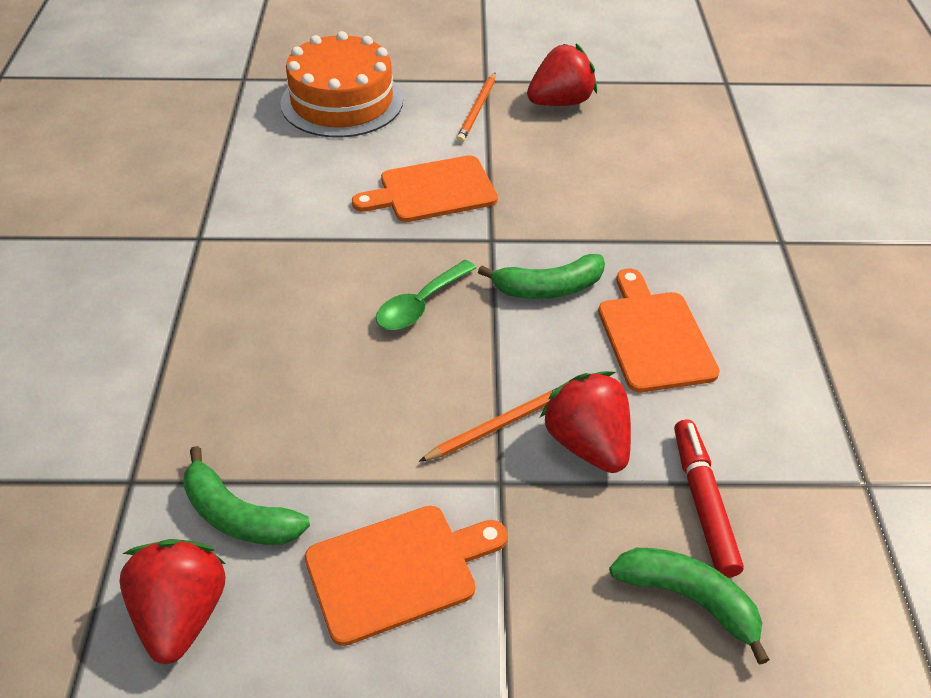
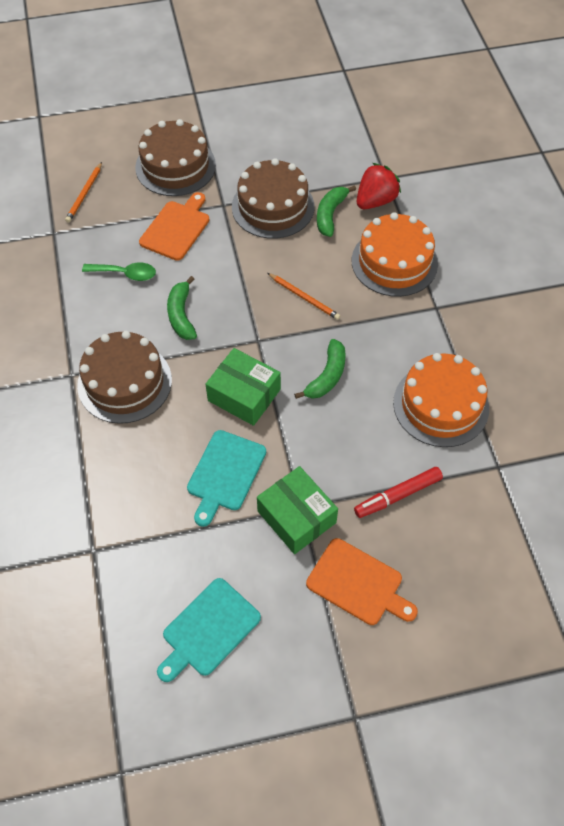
brown cake: 0 -> 3
green box: 0 -> 2
orange cake: 1 -> 2
orange cutting board: 3 -> 2
red strawberry: 3 -> 1
turquoise cutting board: 0 -> 2

